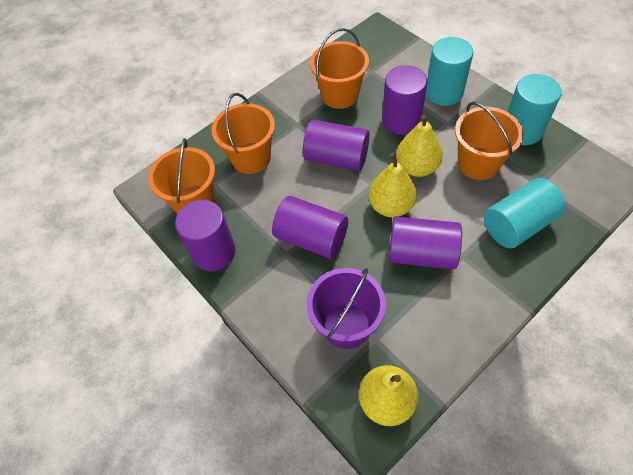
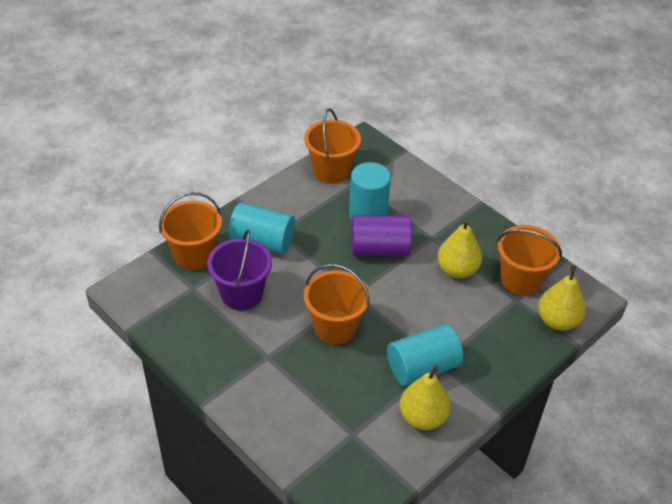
purple cylinder: 5 -> 1

